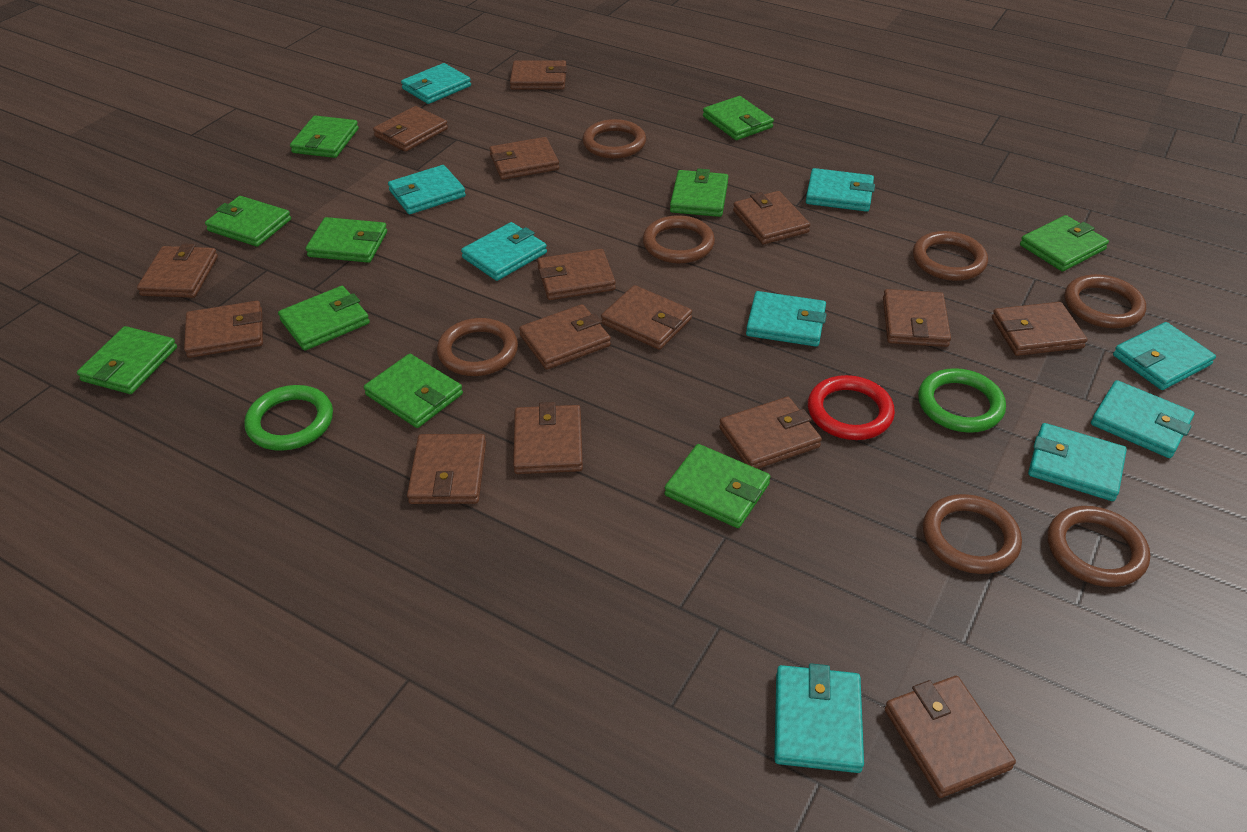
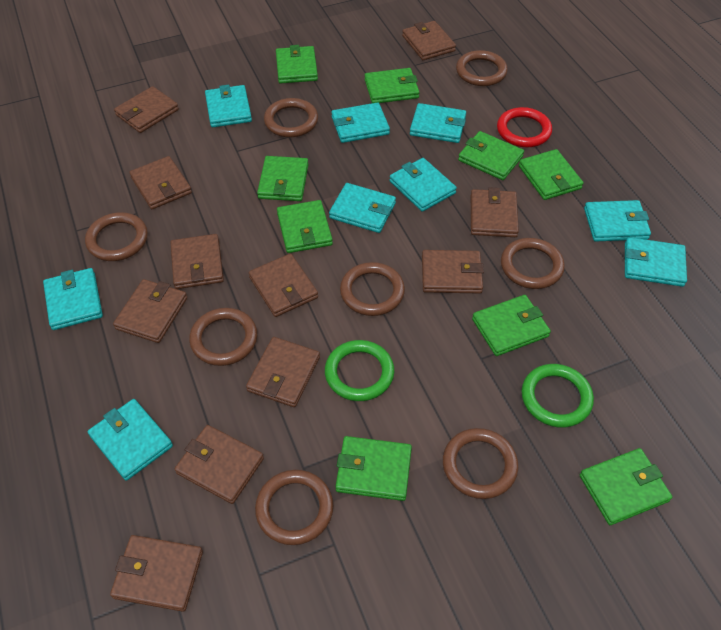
brown ring: 7 -> 8
brown wallet: 15 -> 11
green wallet: 10 -> 9

